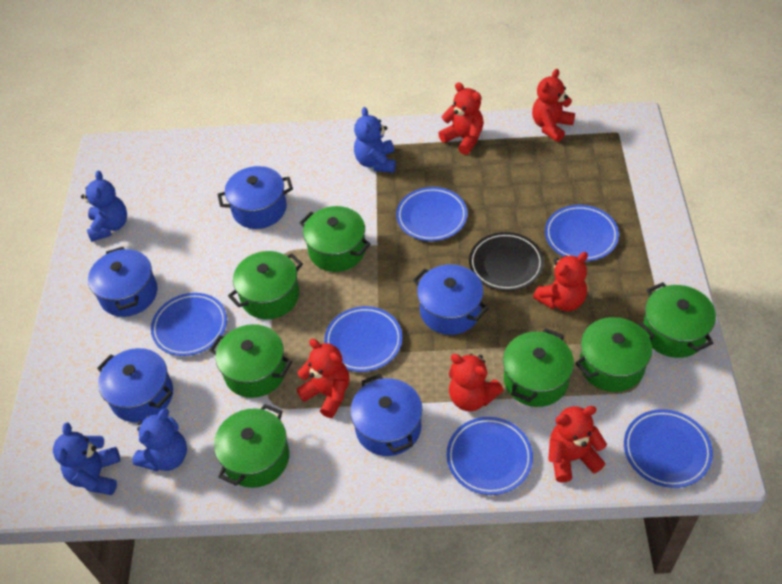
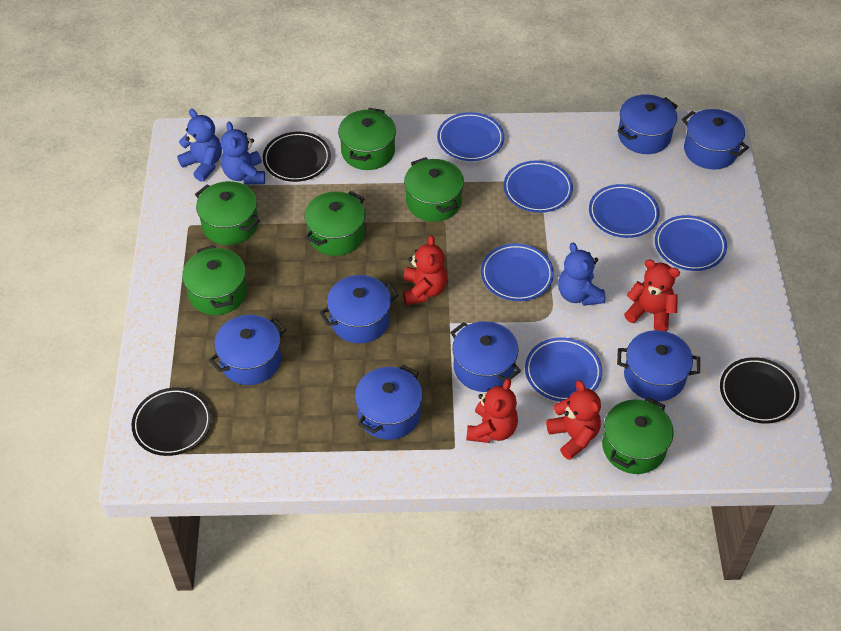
black plate: 1 -> 3
blue pot: 5 -> 7
blue teddy bear: 4 -> 3
green pot: 7 -> 6
red teddy bear: 6 -> 4

